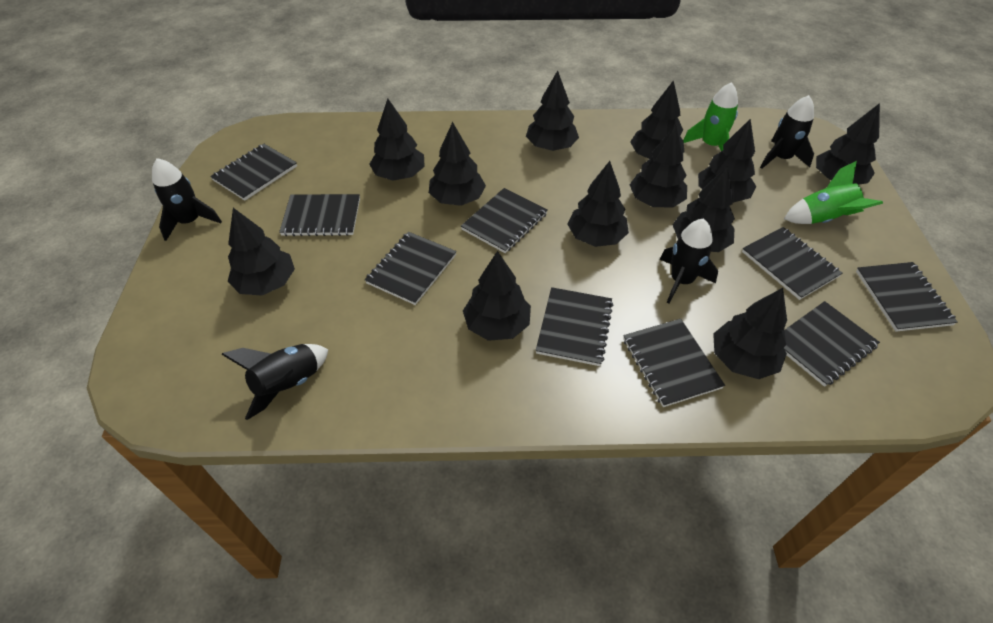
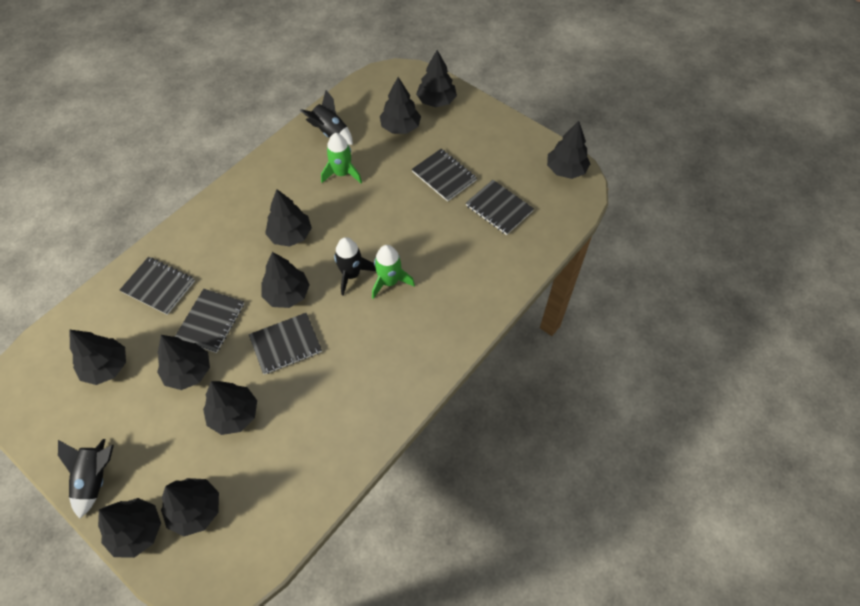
black notebook: 9 -> 5
black rocket: 4 -> 3
black tree: 12 -> 10

